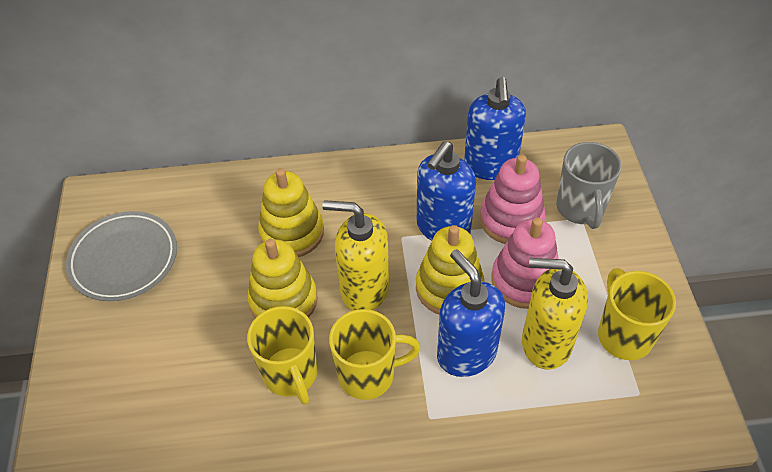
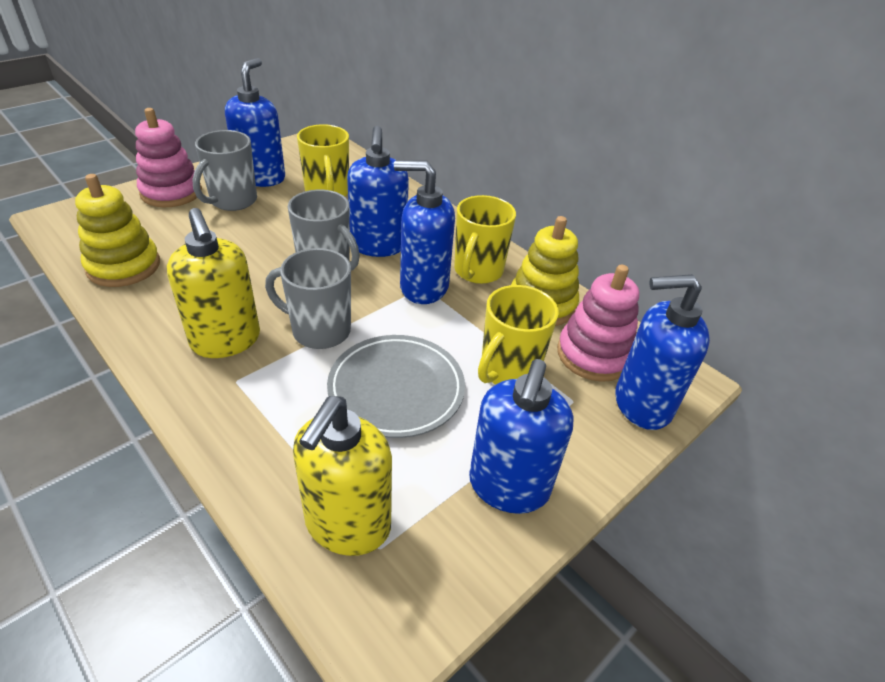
blue soap dispenser: 3 -> 5
grey mug: 1 -> 3
yellow stacking toy: 3 -> 2

